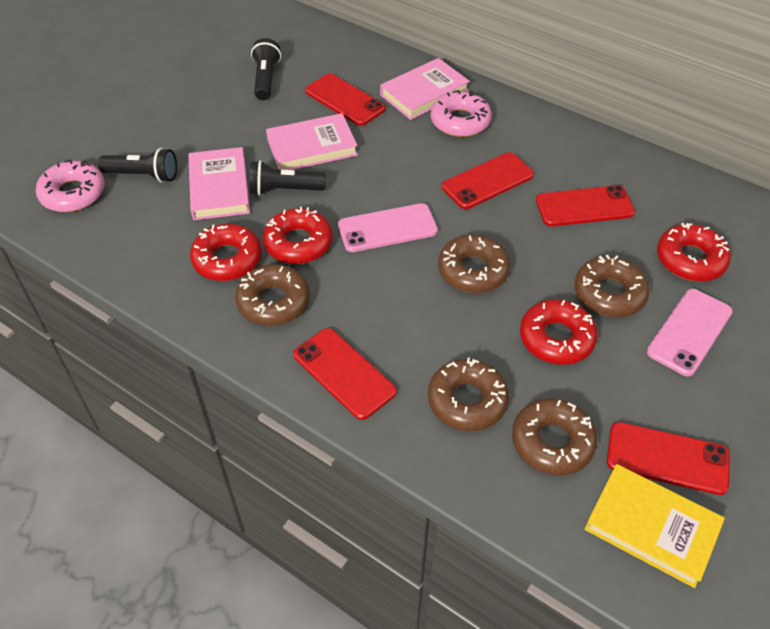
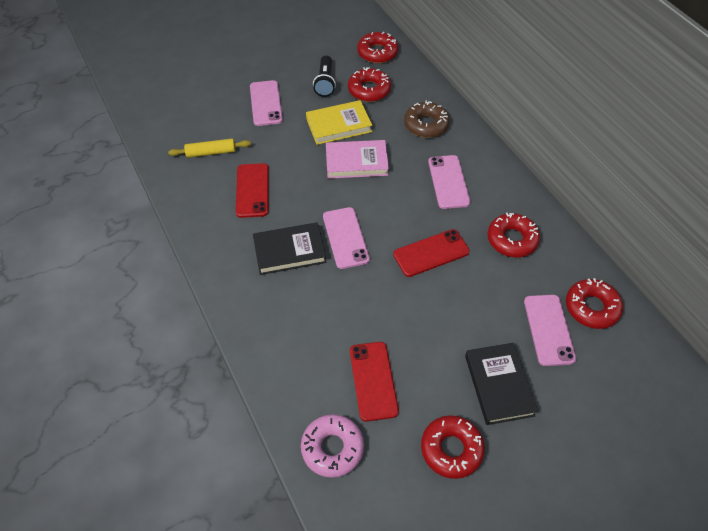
black book: 0 -> 2
black flashlight: 3 -> 1
brown donut: 5 -> 1
pink book: 3 -> 1
pink donut: 2 -> 1
pink phone: 2 -> 4
red donut: 4 -> 5
red phone: 5 -> 3
yellow rolling pin: 0 -> 1

